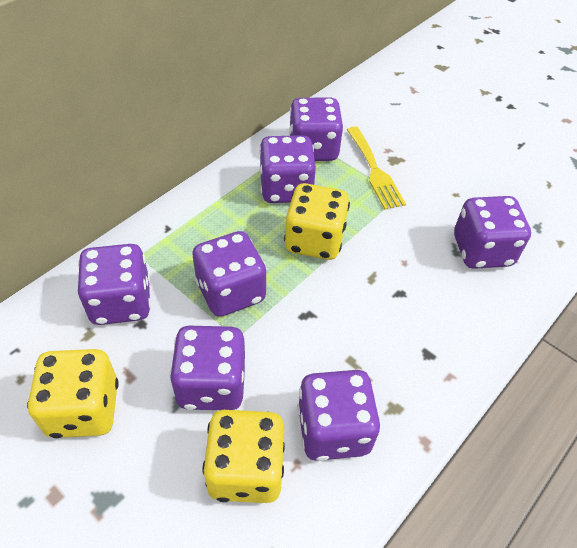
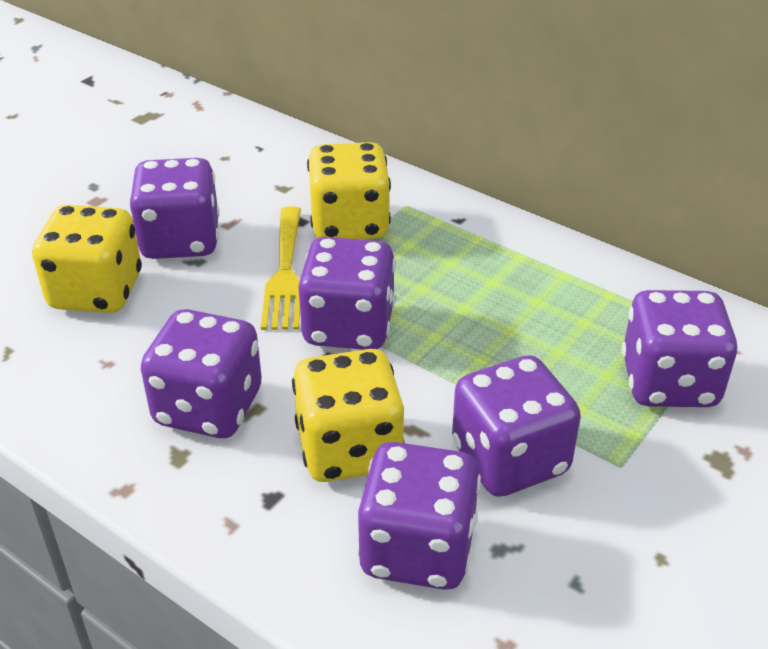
purple dice: 7 -> 6

